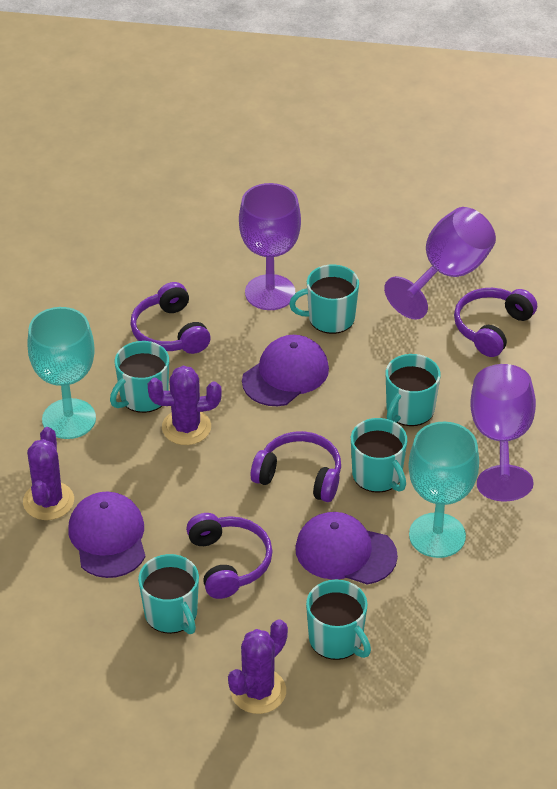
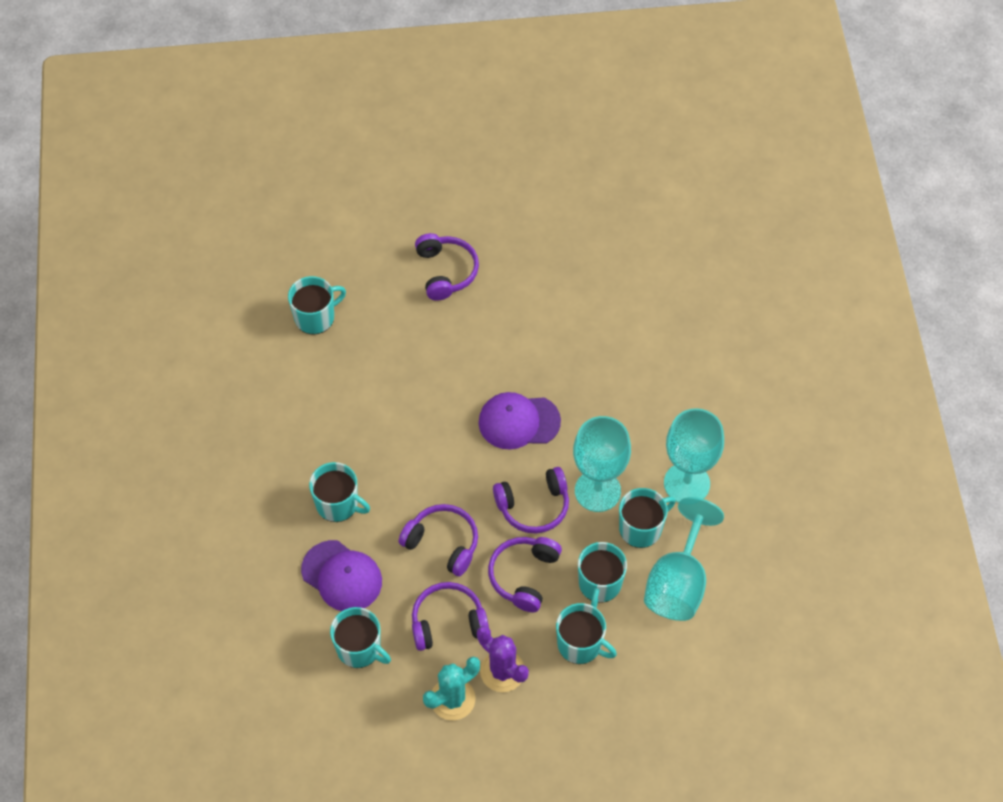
purple cactus: 3 -> 1
purple cap: 3 -> 2
purple goblet: 3 -> 0
purple headphones: 4 -> 5
turquoise cactus: 0 -> 1
turquoise goblet: 2 -> 3

